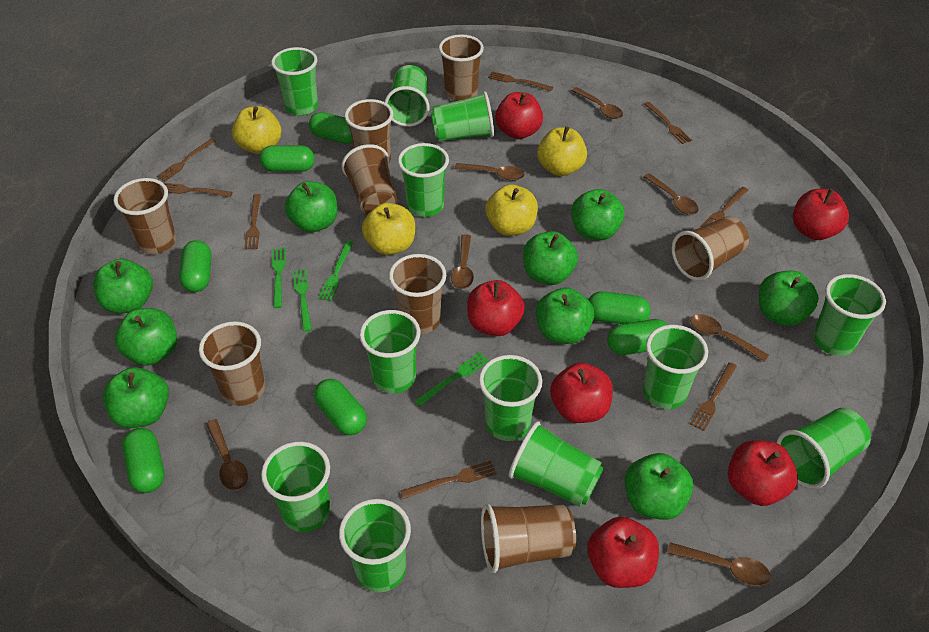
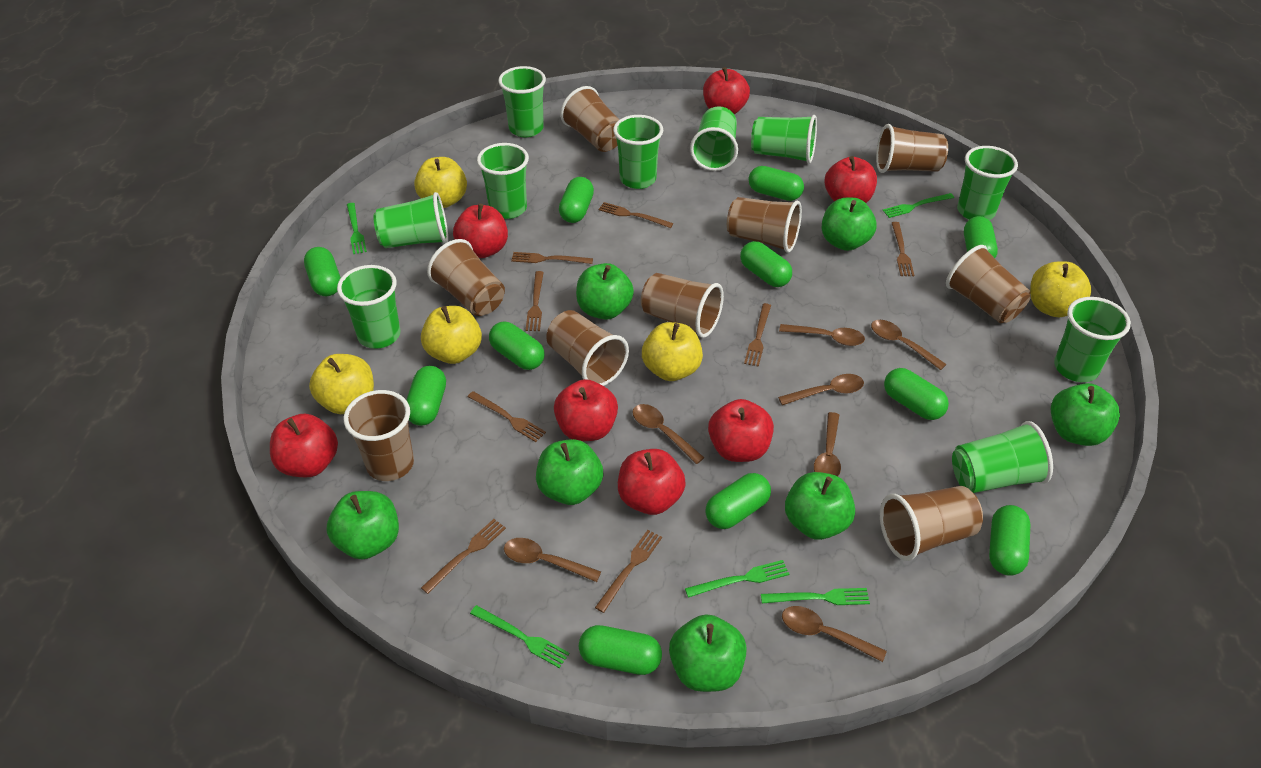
brown cup: 8 -> 9
green apple: 9 -> 7
green capsule: 7 -> 11
green cup: 12 -> 10
green fork: 4 -> 5
red apple: 6 -> 7
yellow apple: 4 -> 5

